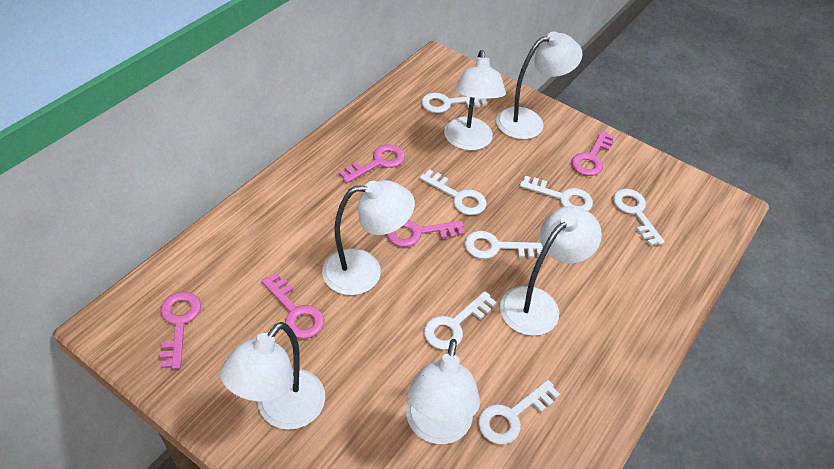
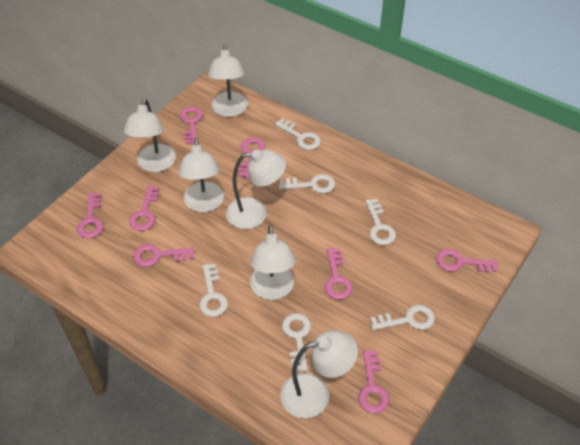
pink key: 5 -> 8
white key: 7 -> 6

